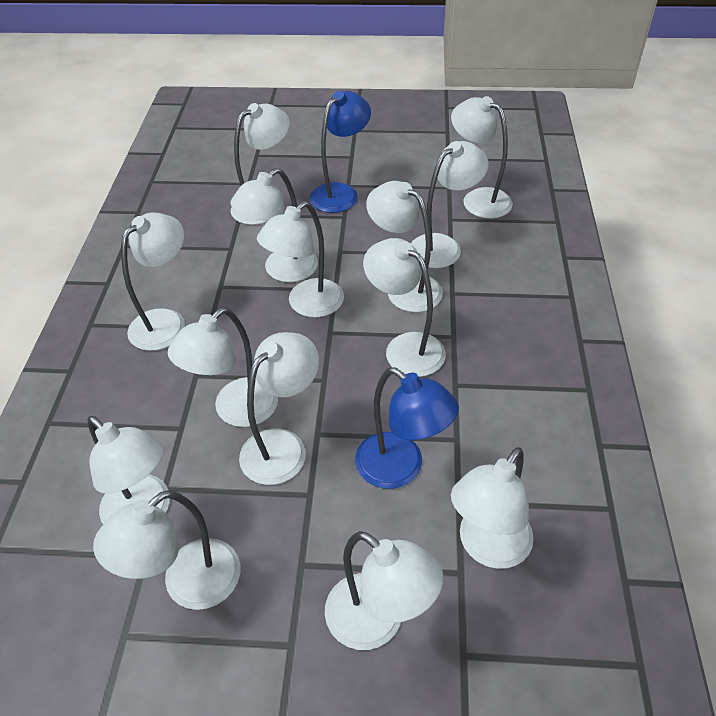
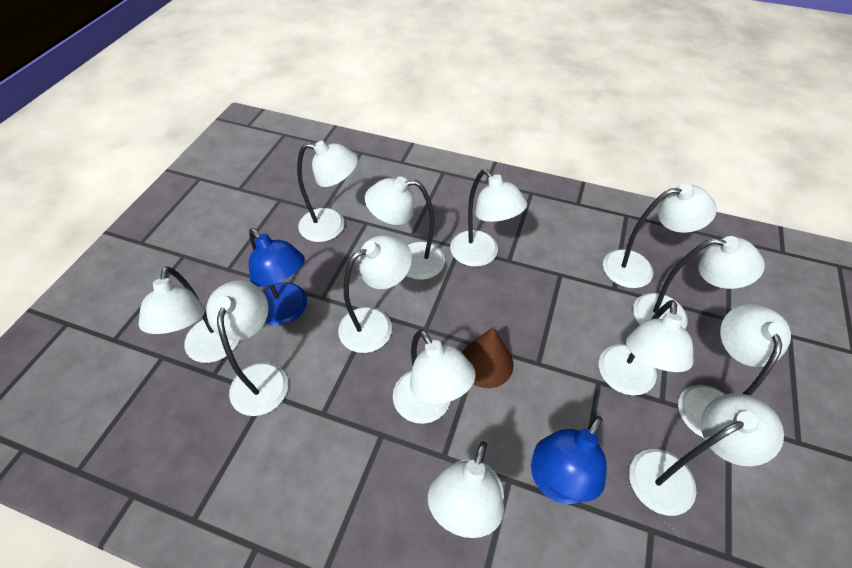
brown cone: 0 -> 1
white lamp: 14 -> 13

